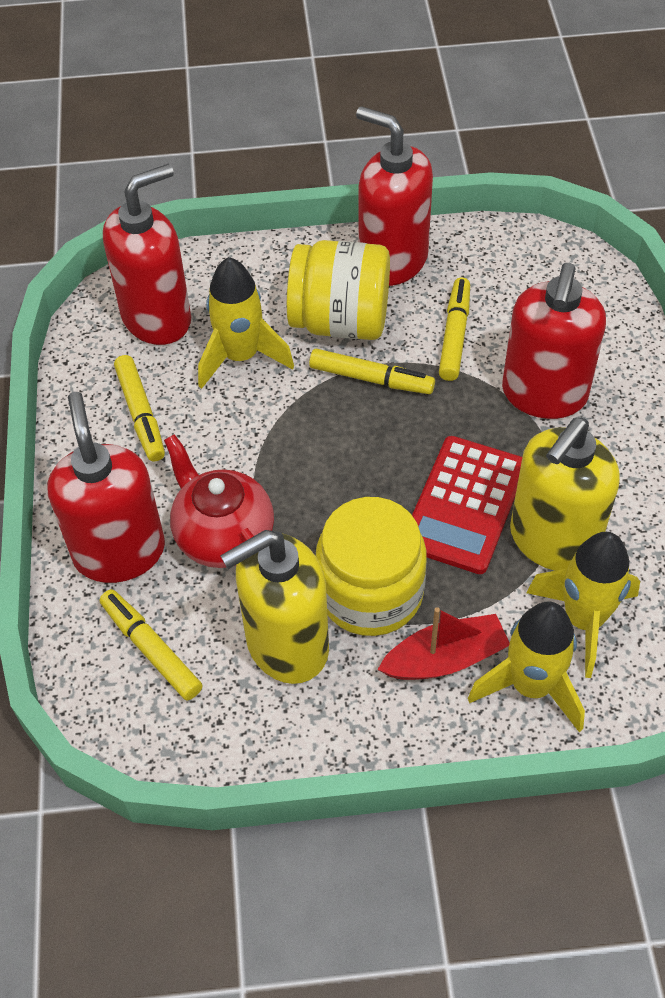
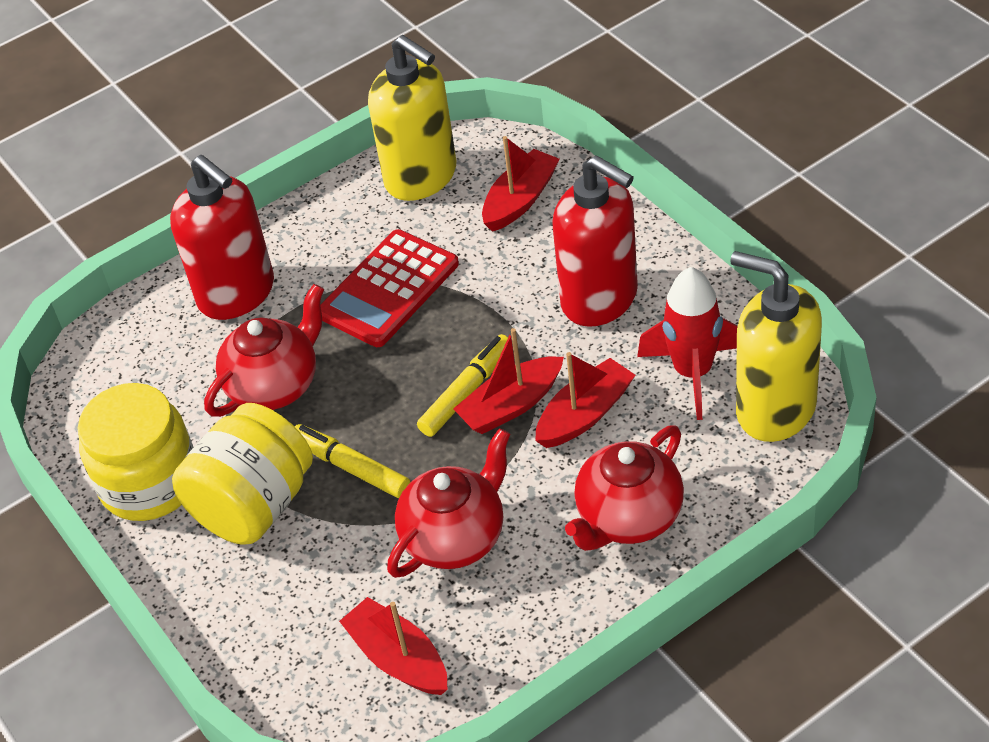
red boat: 1 -> 4
red rocket: 0 -> 1
red soap dispenser: 4 -> 2
red teapot: 1 -> 3
yellow marker: 4 -> 2
yellow rocket: 3 -> 0

